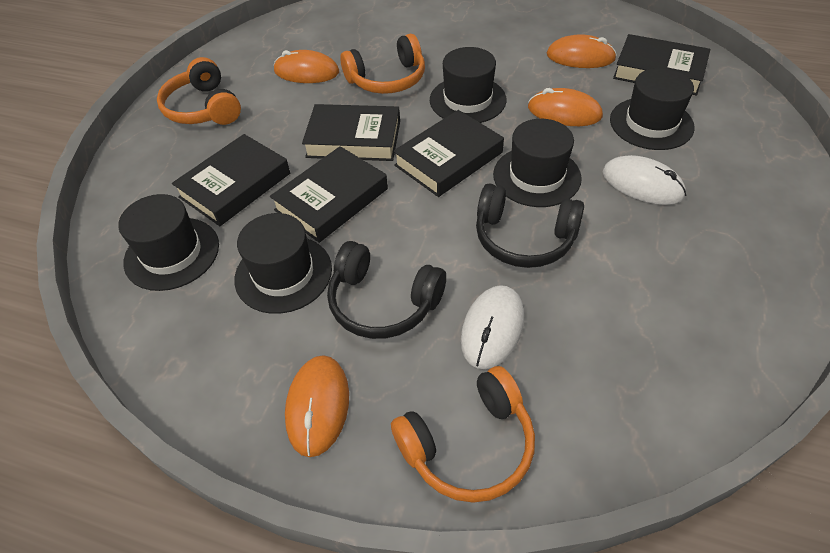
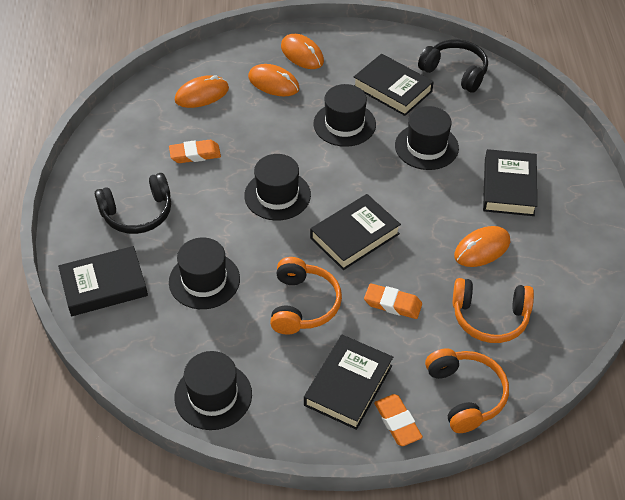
orange eraser: 0 -> 3
white mouse: 2 -> 0

